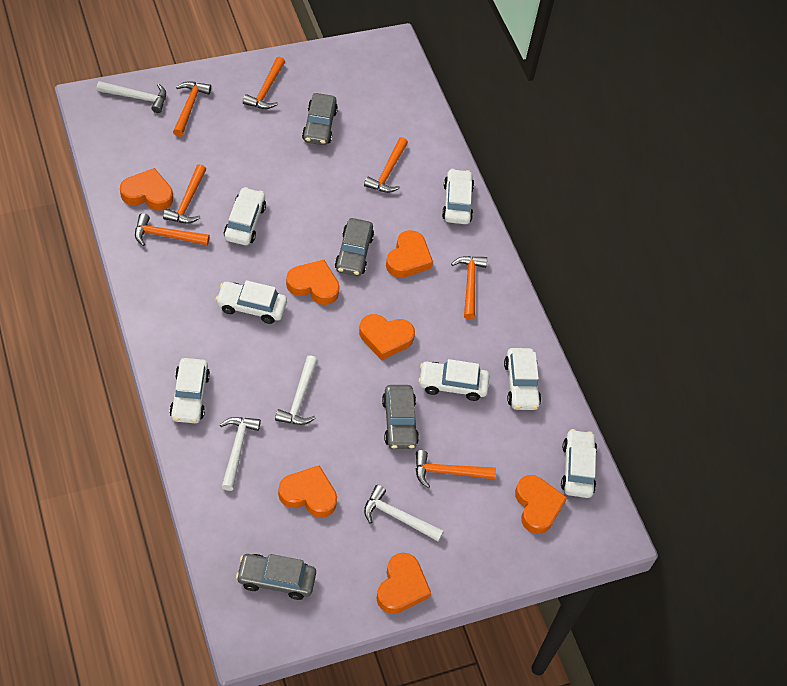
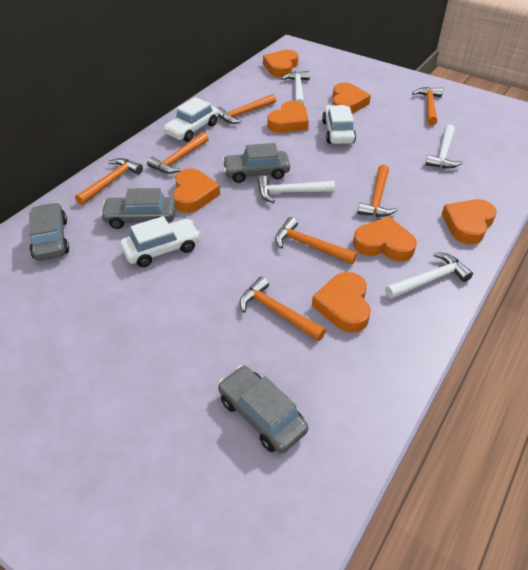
white car: 7 -> 3

